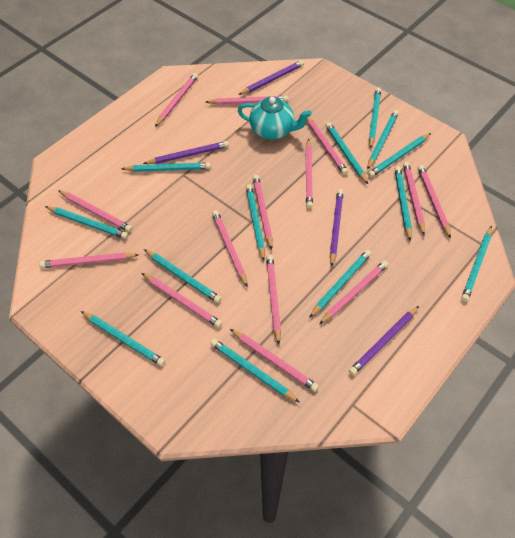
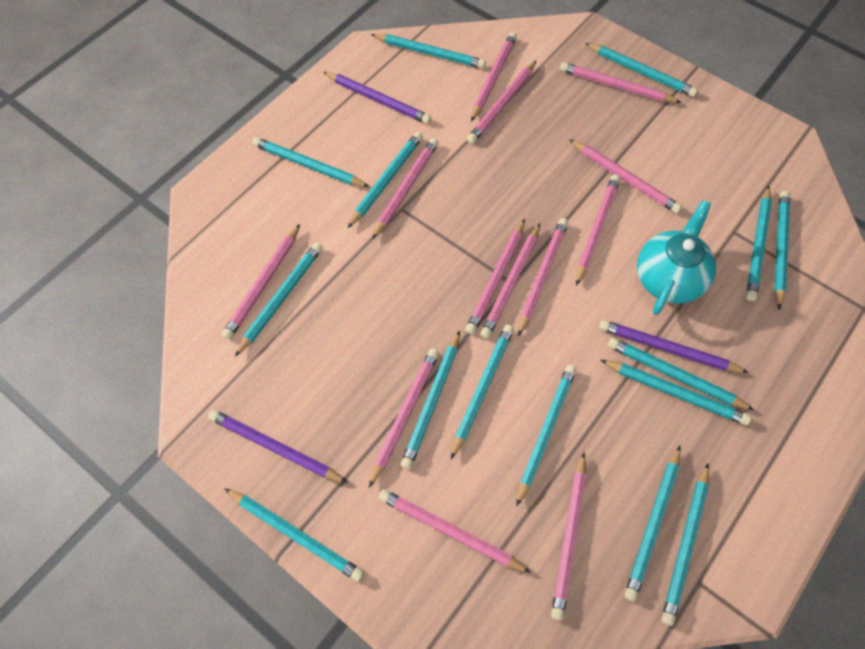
pink pencil: 14 -> 13
purple pencil: 4 -> 3
turquoise pencil: 13 -> 15

